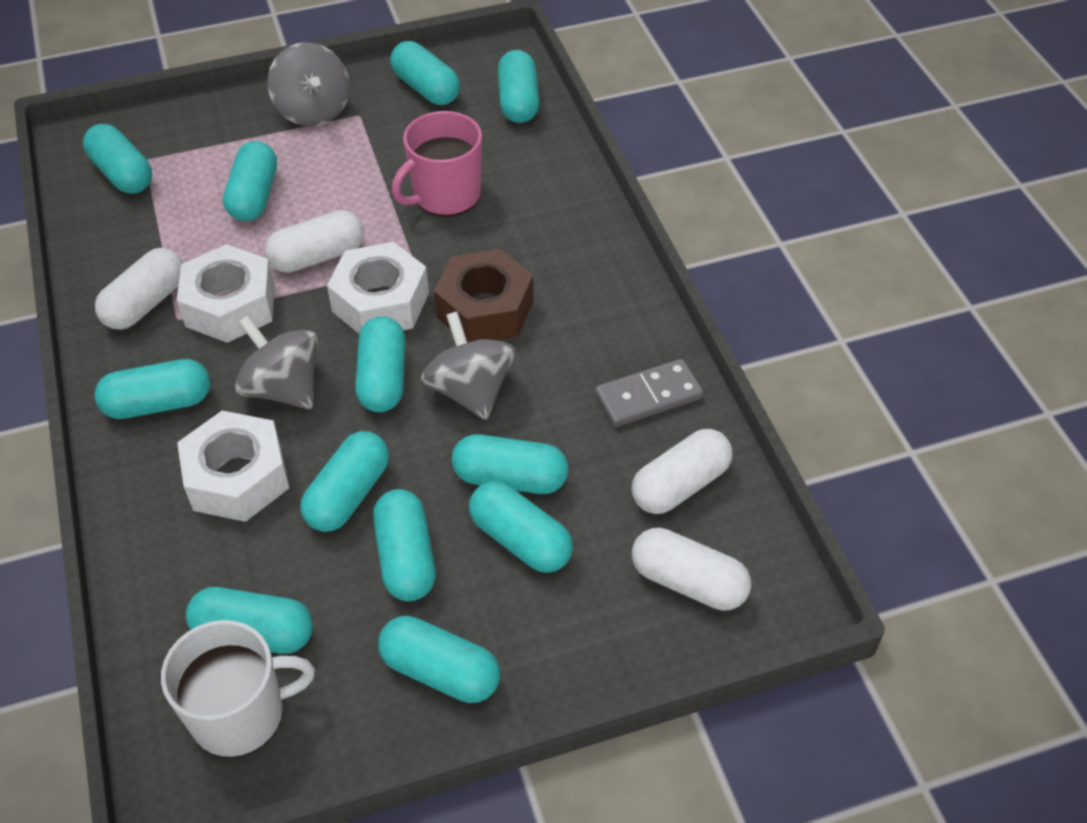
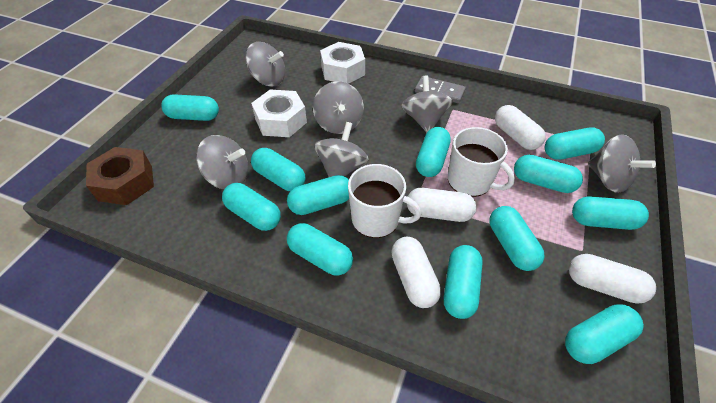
grey spinning top: 3 -> 6
pink mug: 1 -> 0
white mug: 1 -> 2
white nut: 3 -> 2

